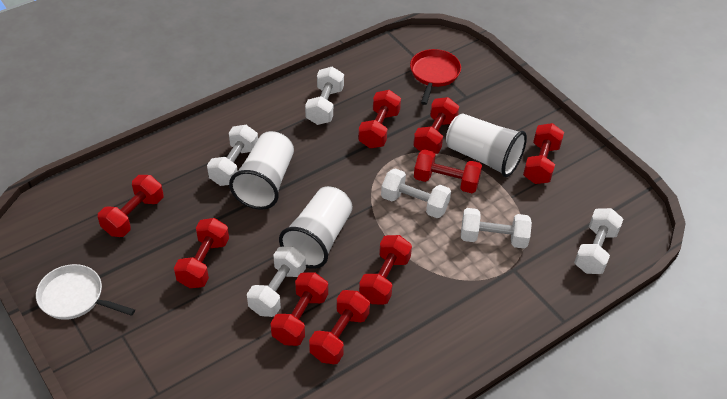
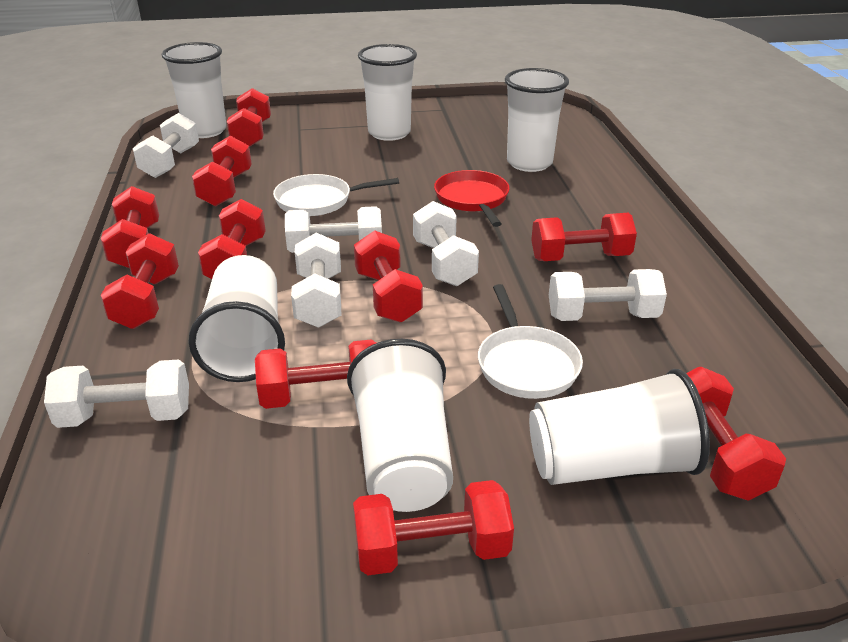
red dumbbell: 9 -> 10
white cup: 3 -> 6
white pan: 1 -> 2

